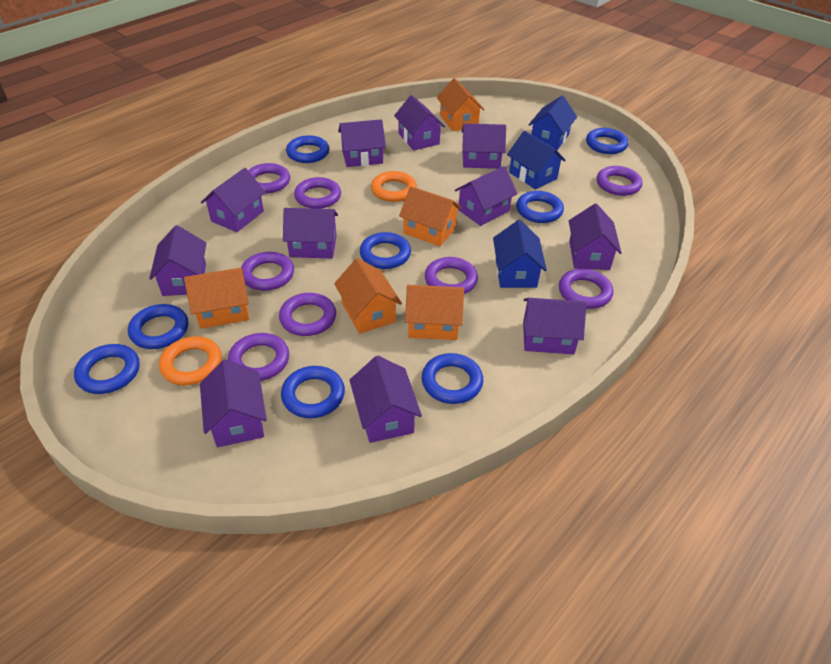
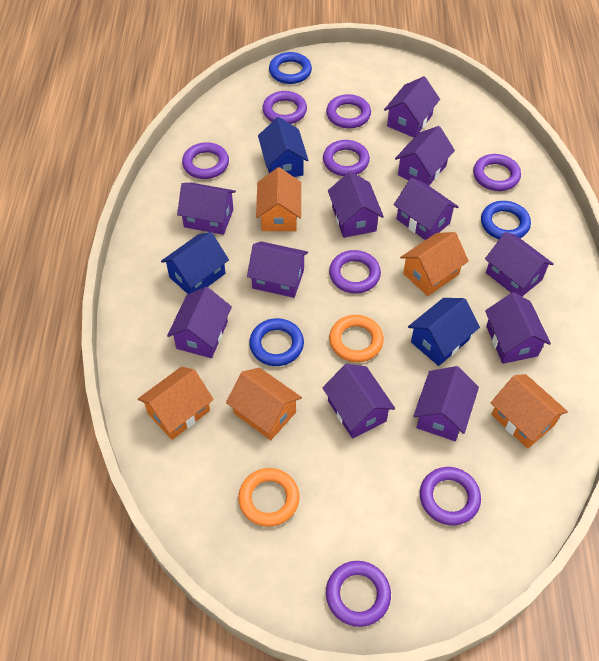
blue ring: 8 -> 3

